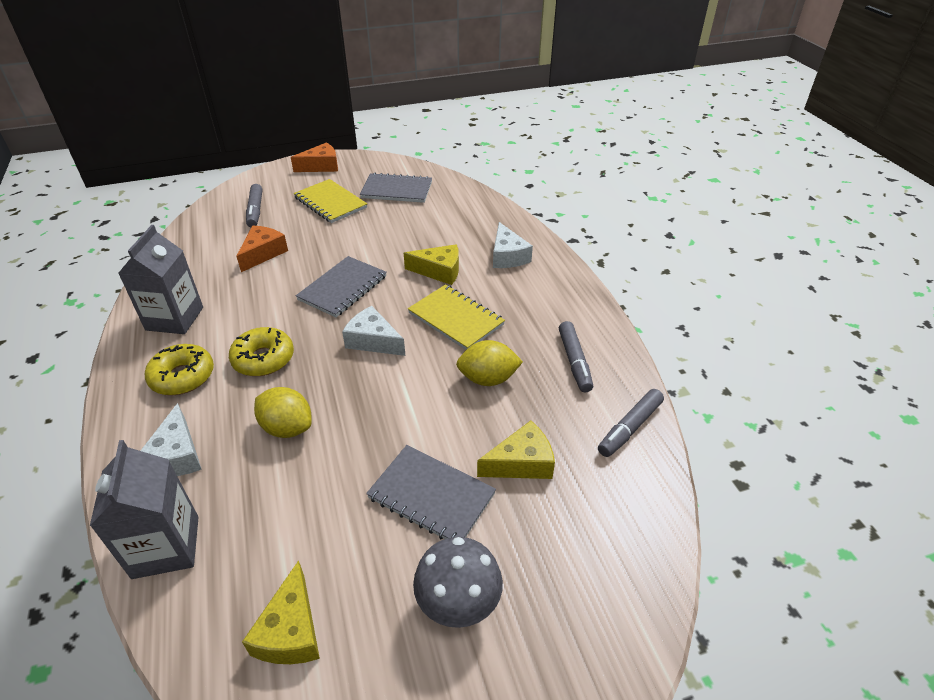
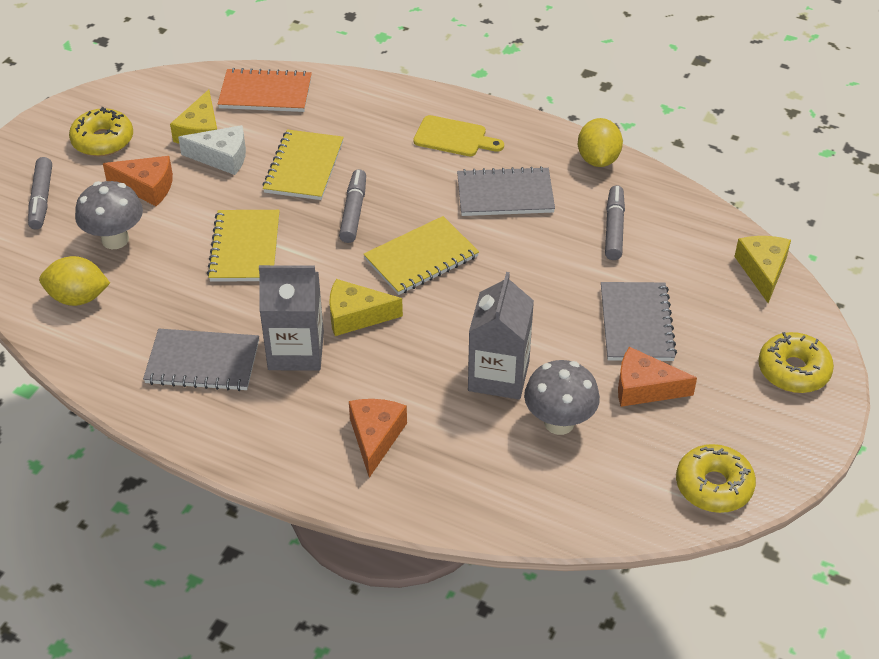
grey mushroom: 1 -> 2
orange cheese: 2 -> 3
orange notebook: 0 -> 1
white cheese: 3 -> 1
yellow cutting board: 0 -> 1
yellow donut: 2 -> 3
yellow notebook: 2 -> 3

